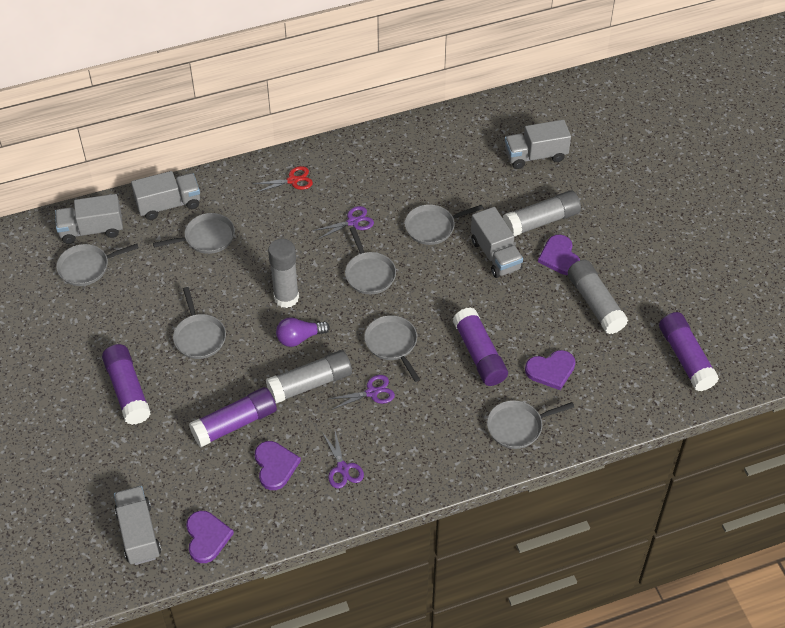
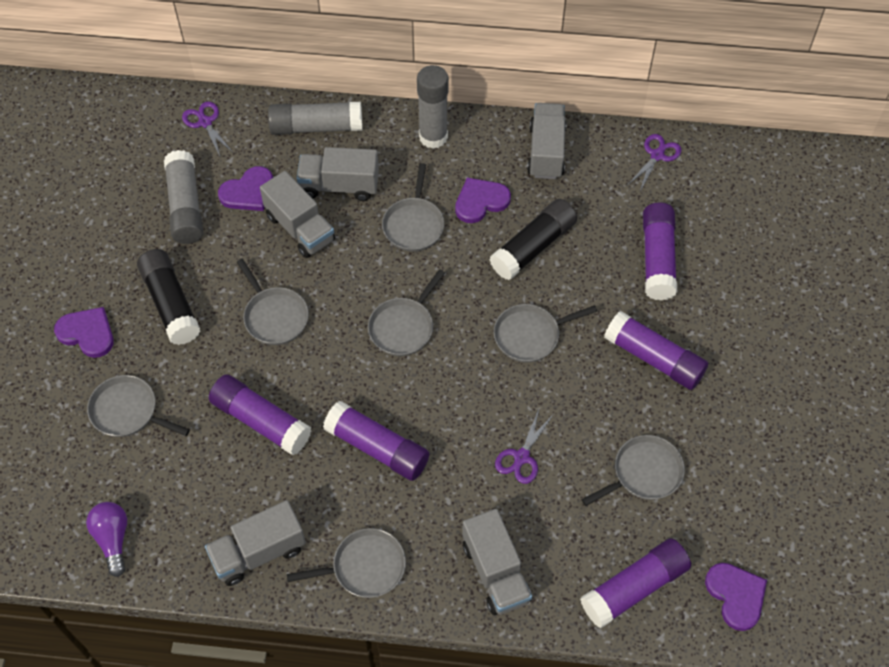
black glue stick: 0 -> 2
grey glue stick: 4 -> 3
purple glue stick: 4 -> 5
red scissors: 1 -> 0

